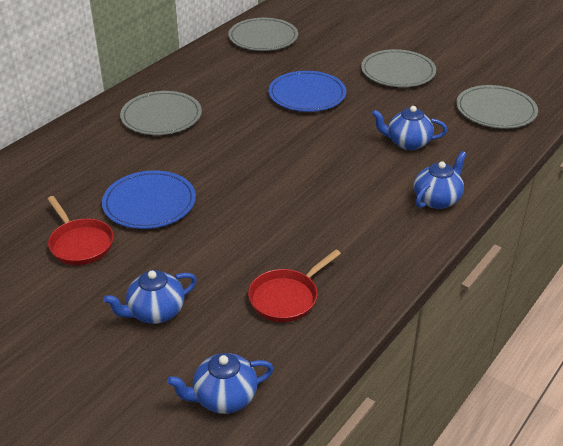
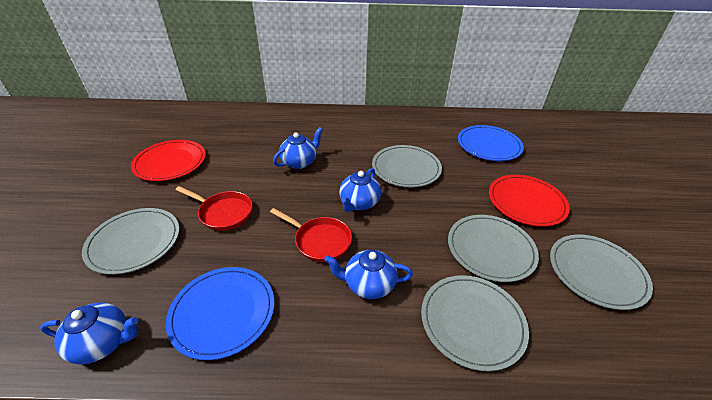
grey plate: 4 -> 5
red plate: 0 -> 2

